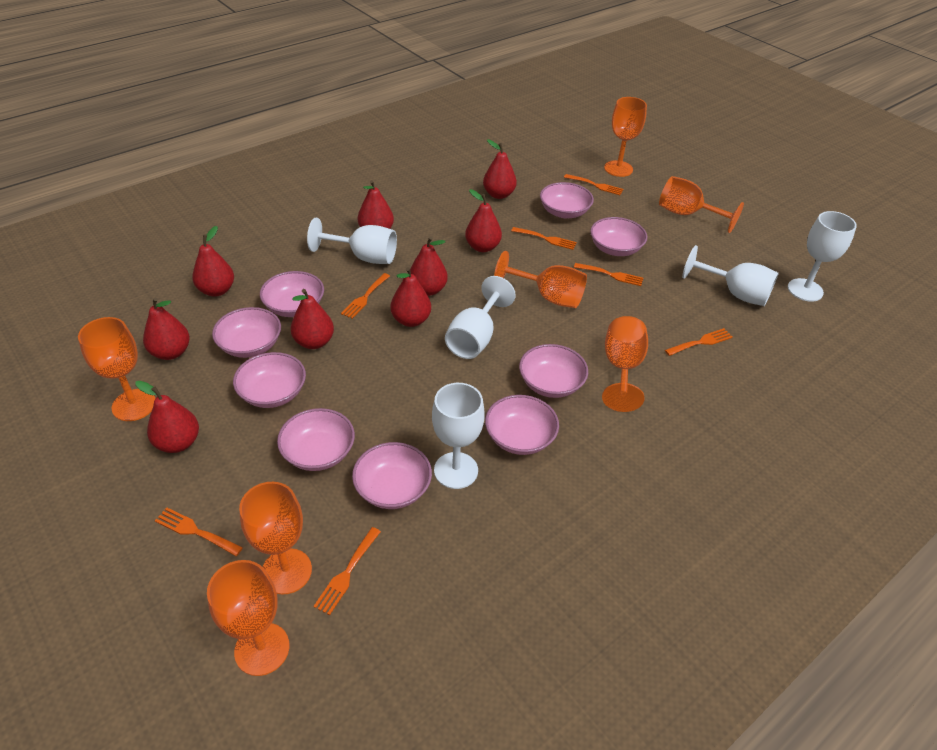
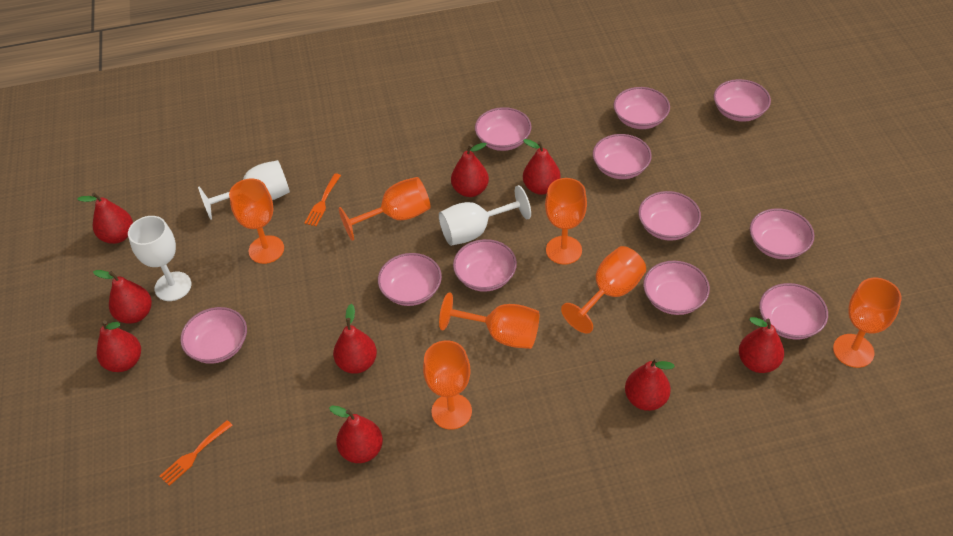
orange fork: 7 -> 2
pink bowl: 9 -> 11
white goblet: 5 -> 3

